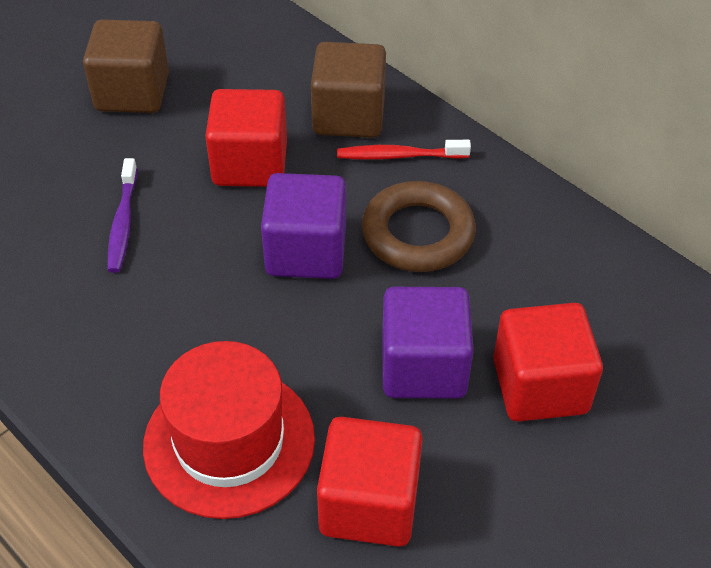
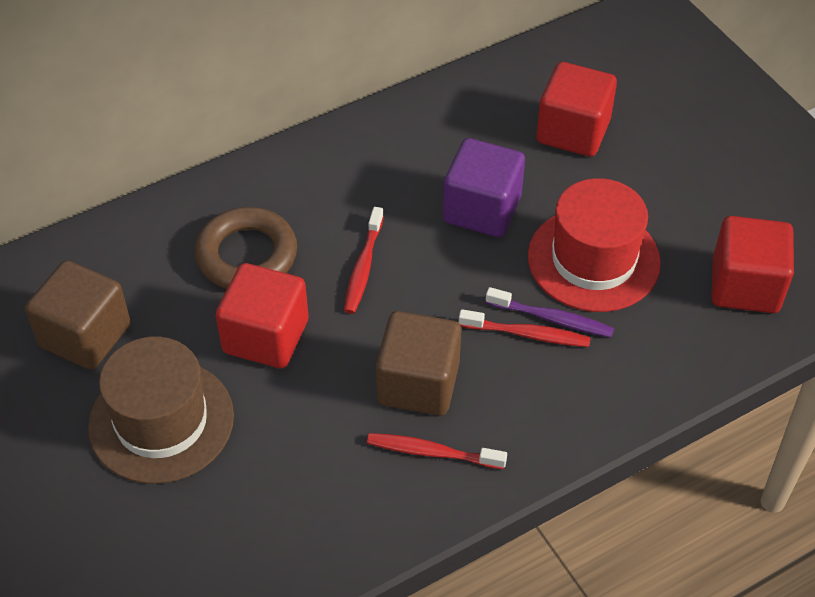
brown hat: 0 -> 1
purple cube: 2 -> 1
red toothbrush: 1 -> 3

